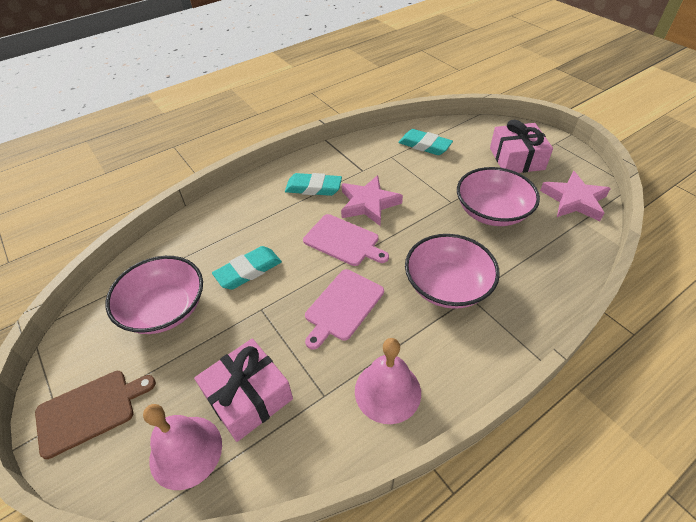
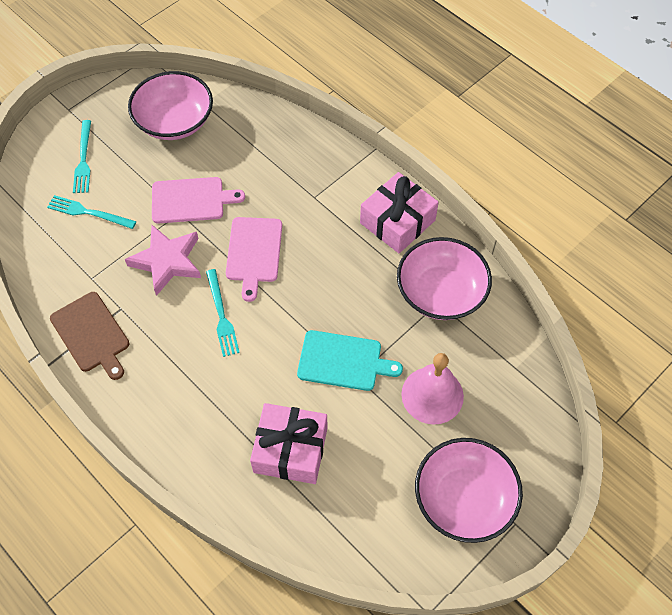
pink bell: 2 -> 1
pink star: 2 -> 1
turquoise cutting board: 0 -> 1
turquoise eraser: 3 -> 0
turquoise fork: 0 -> 3

